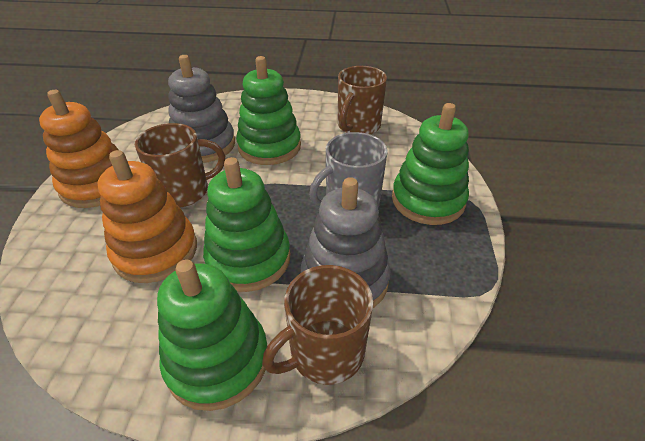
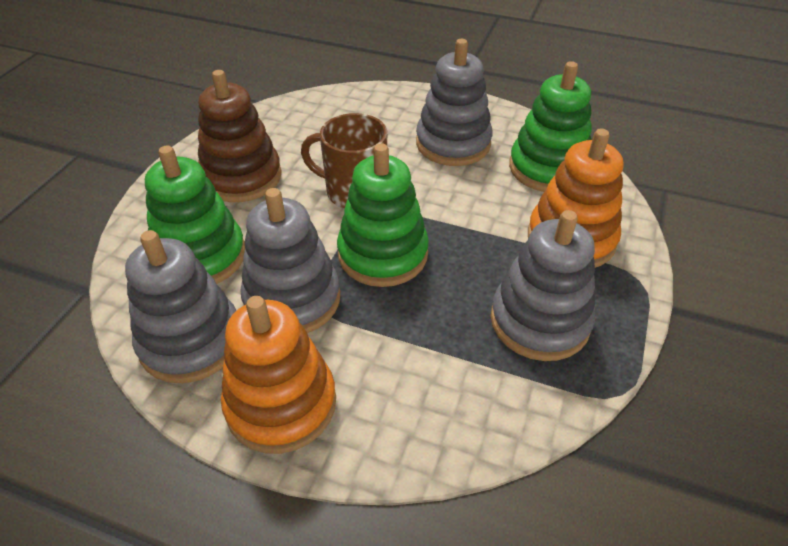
brown mug: 3 -> 1
brown stacking toy: 0 -> 1
green stacking toy: 4 -> 3
grey mug: 1 -> 0
grey stacking toy: 2 -> 4

